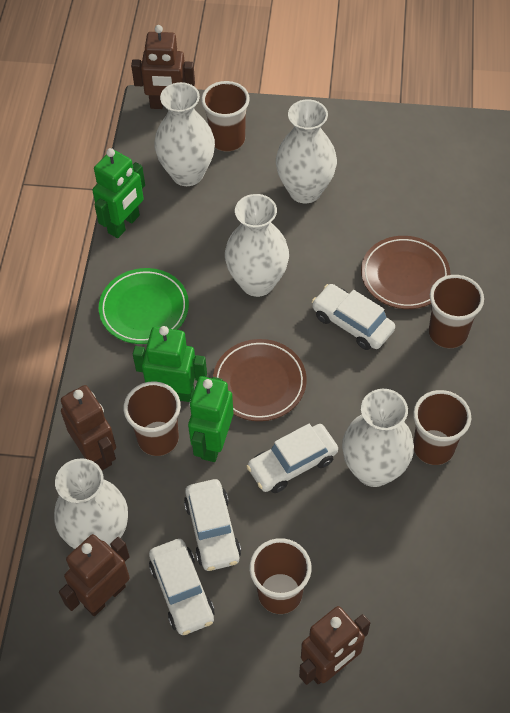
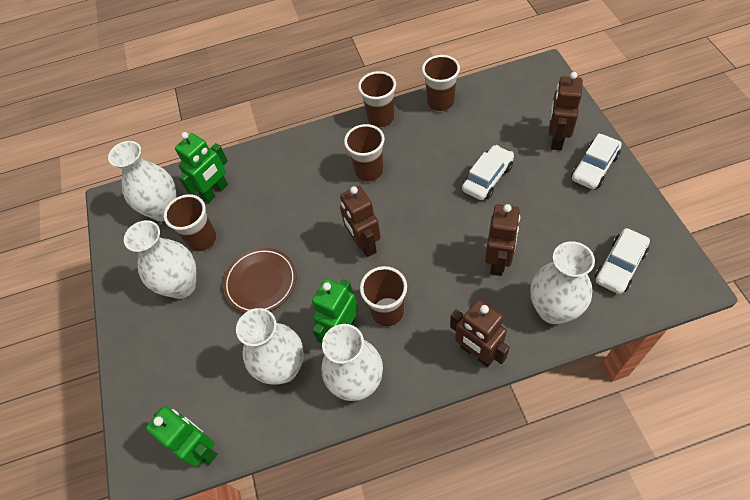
brown plate: 2 -> 1
green plate: 1 -> 0
white car: 4 -> 3

